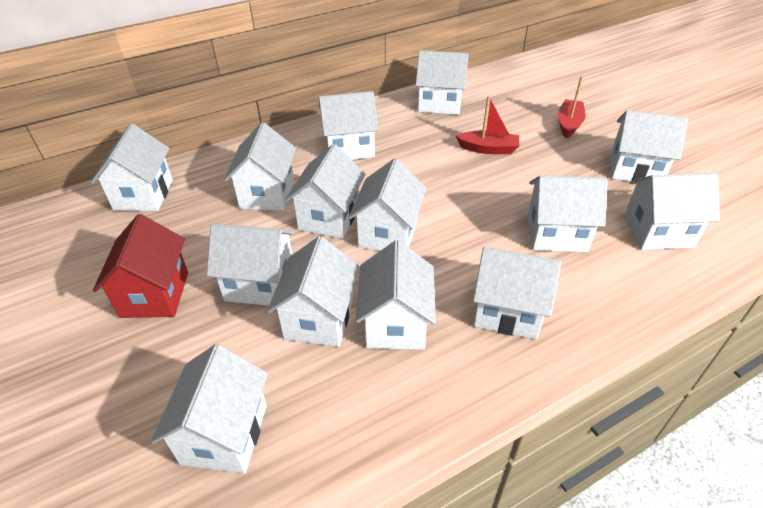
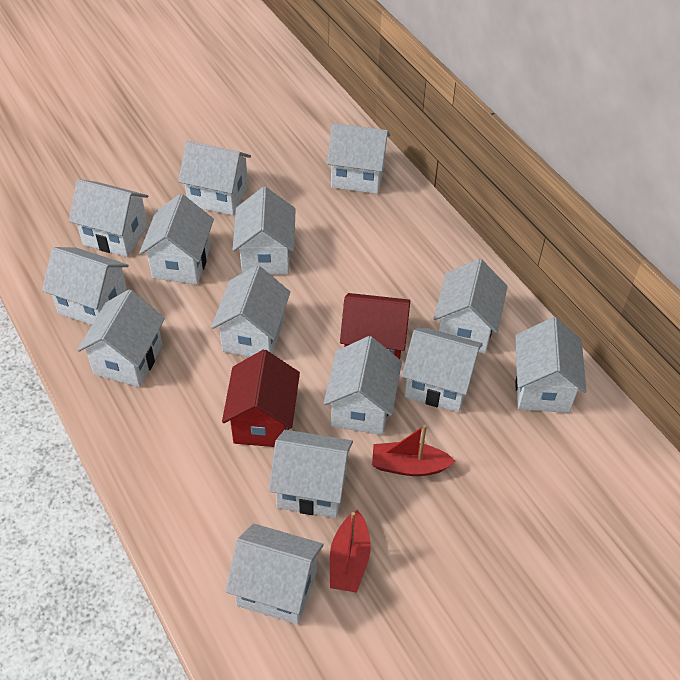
red house: 1 -> 2

